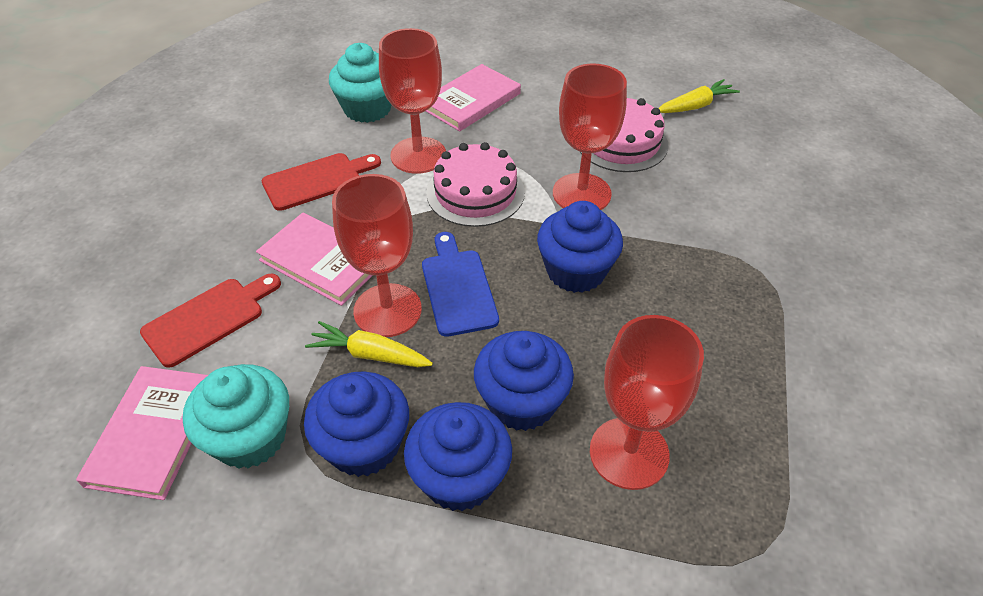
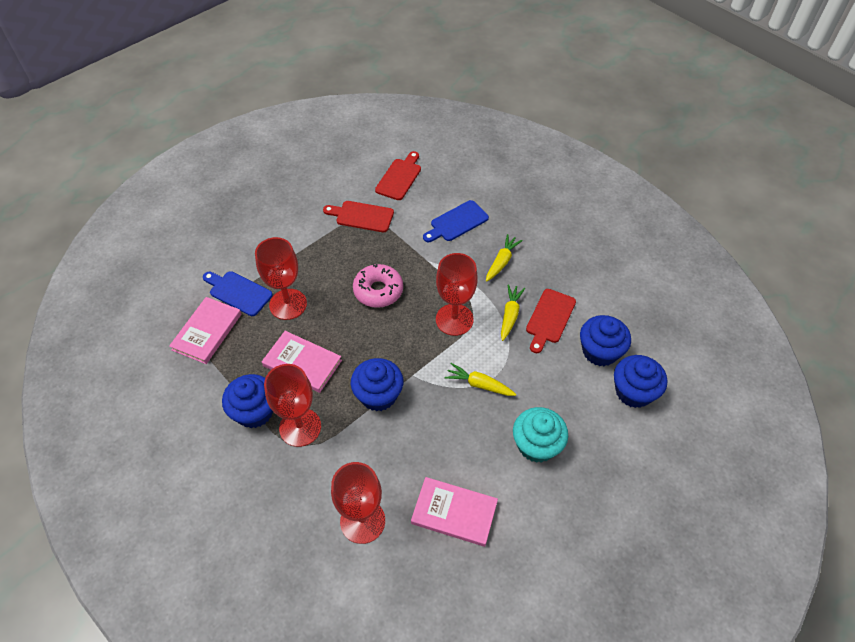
blue cutting board: 1 -> 2
pink cake: 2 -> 0
pink donut: 0 -> 1
red cutting board: 2 -> 3
turquoise cupcake: 2 -> 1
yellow carrot: 2 -> 3

